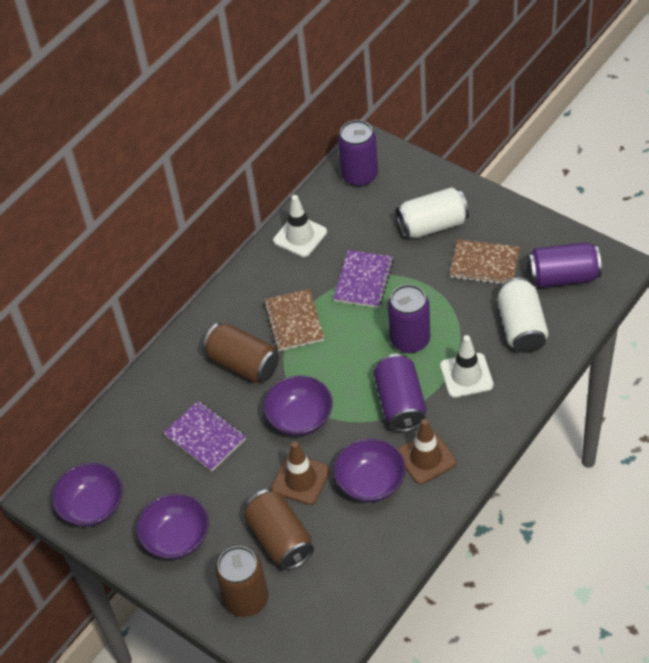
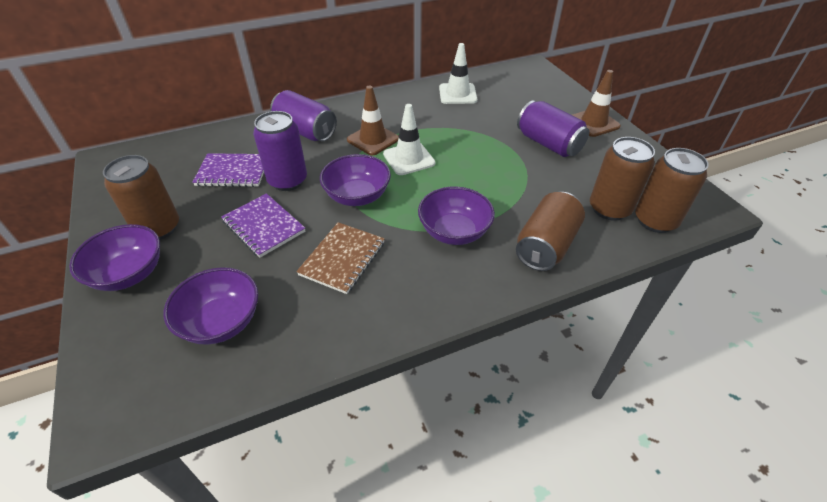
brown can: 3 -> 4
brown notebook: 2 -> 1
purple can: 4 -> 3
white can: 2 -> 0

